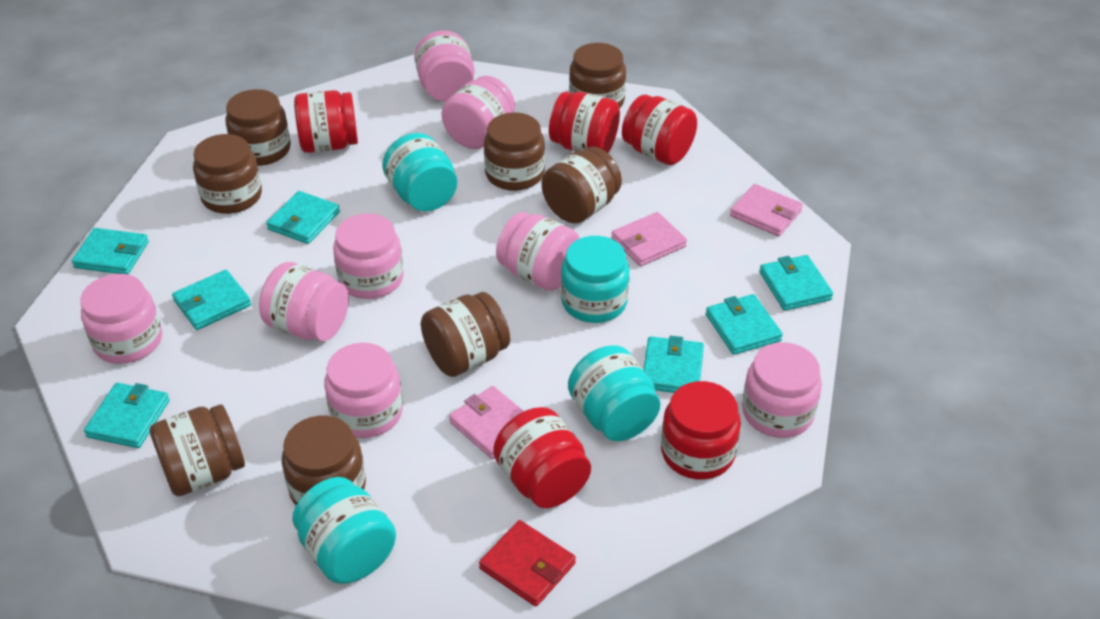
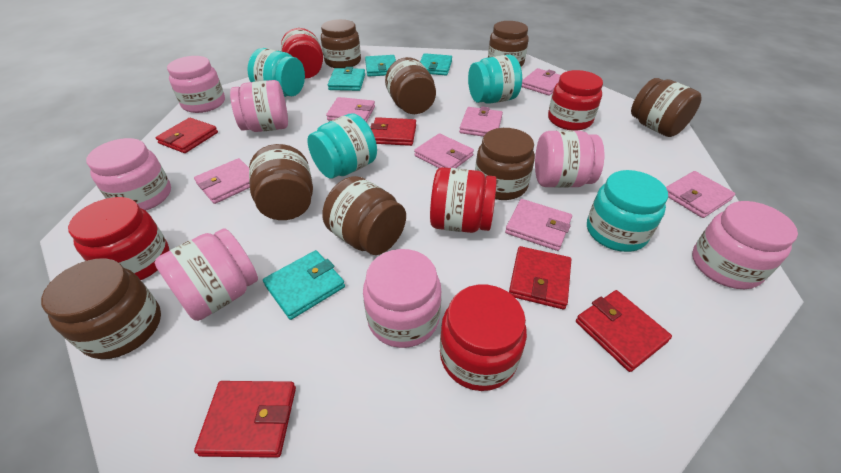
pink jar: 8 -> 7
pink wallet: 3 -> 7
red wallet: 1 -> 5
turquoise wallet: 7 -> 4

